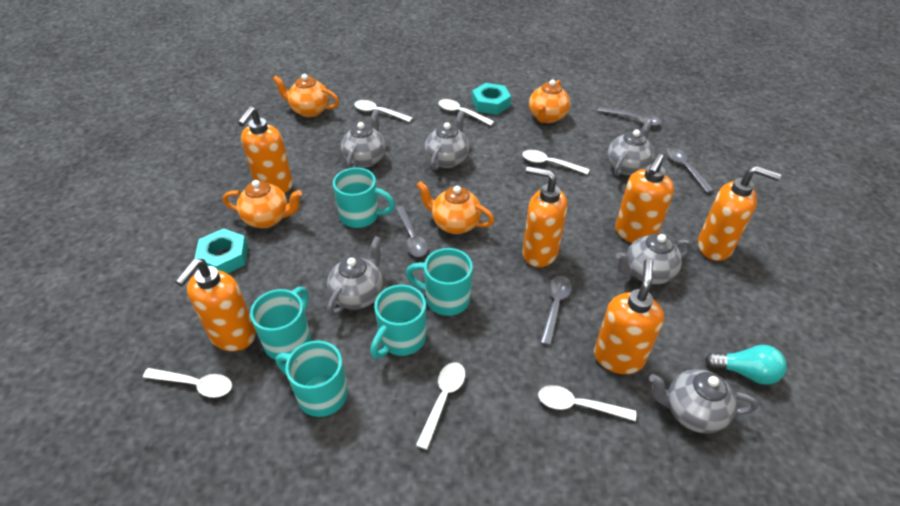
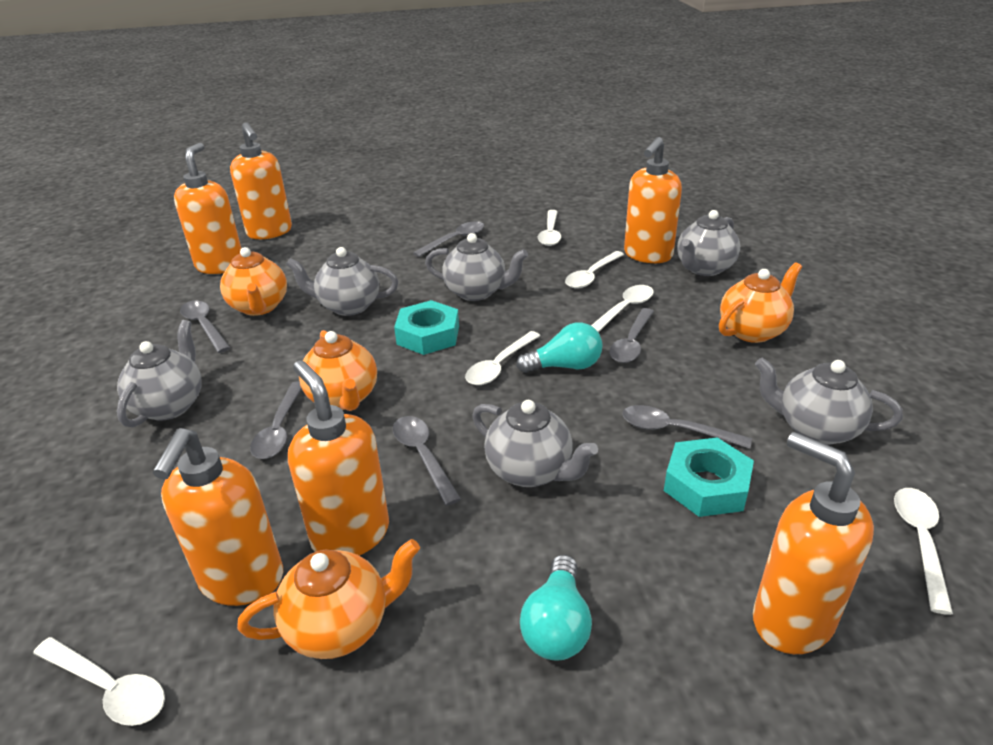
grey spoon: 4 -> 6
turquoise light bulb: 1 -> 2
turquoise mug: 5 -> 0

